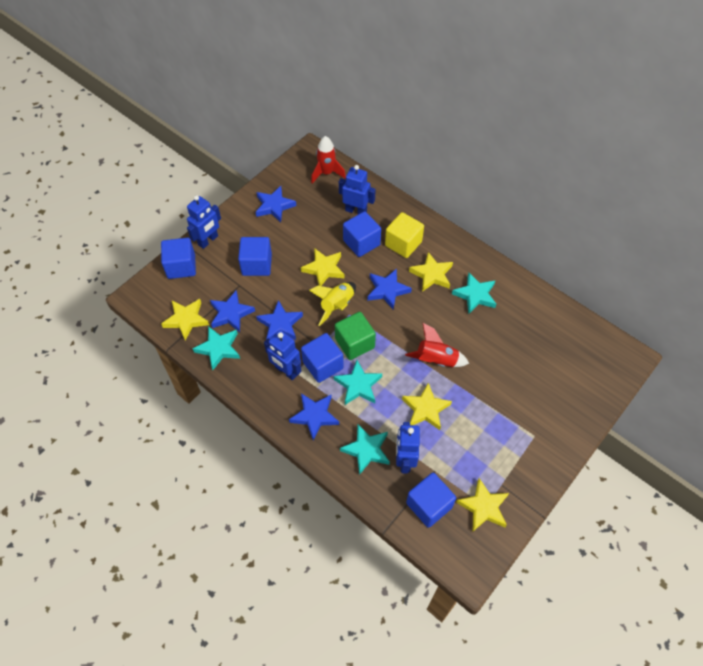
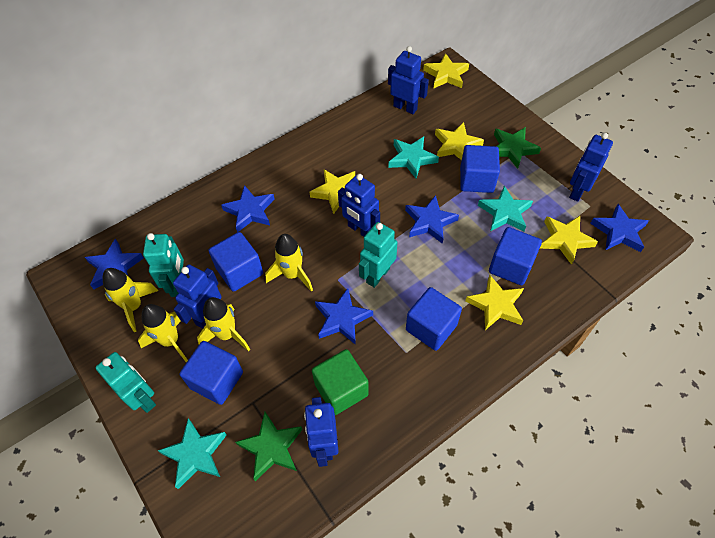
blue robot: 4 -> 5
green star: 0 -> 2
red rocket: 2 -> 0
turquoise robot: 0 -> 3
turquoise star: 4 -> 3
yellow cube: 1 -> 0
yellow rocket: 1 -> 4

